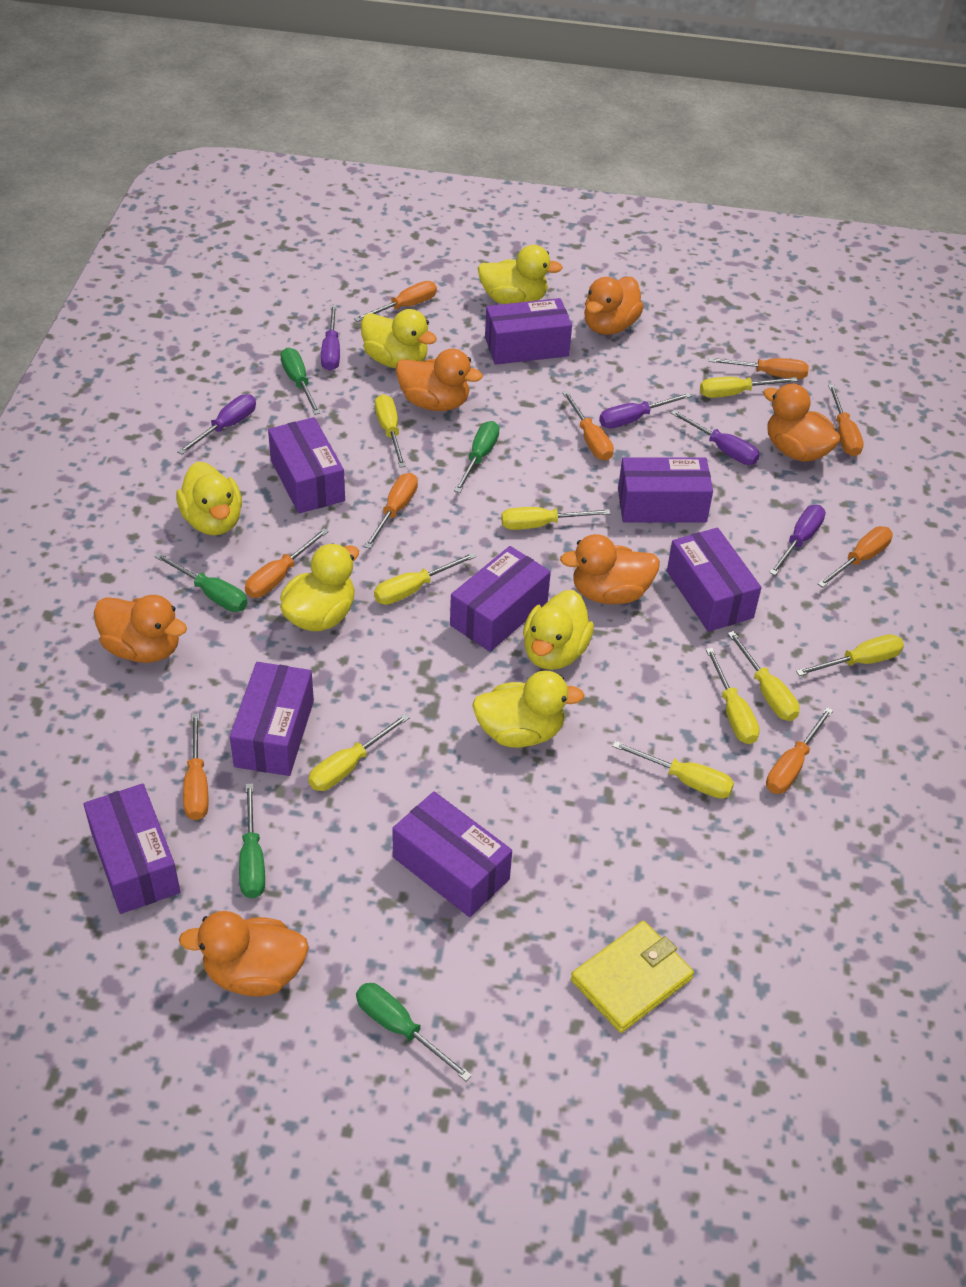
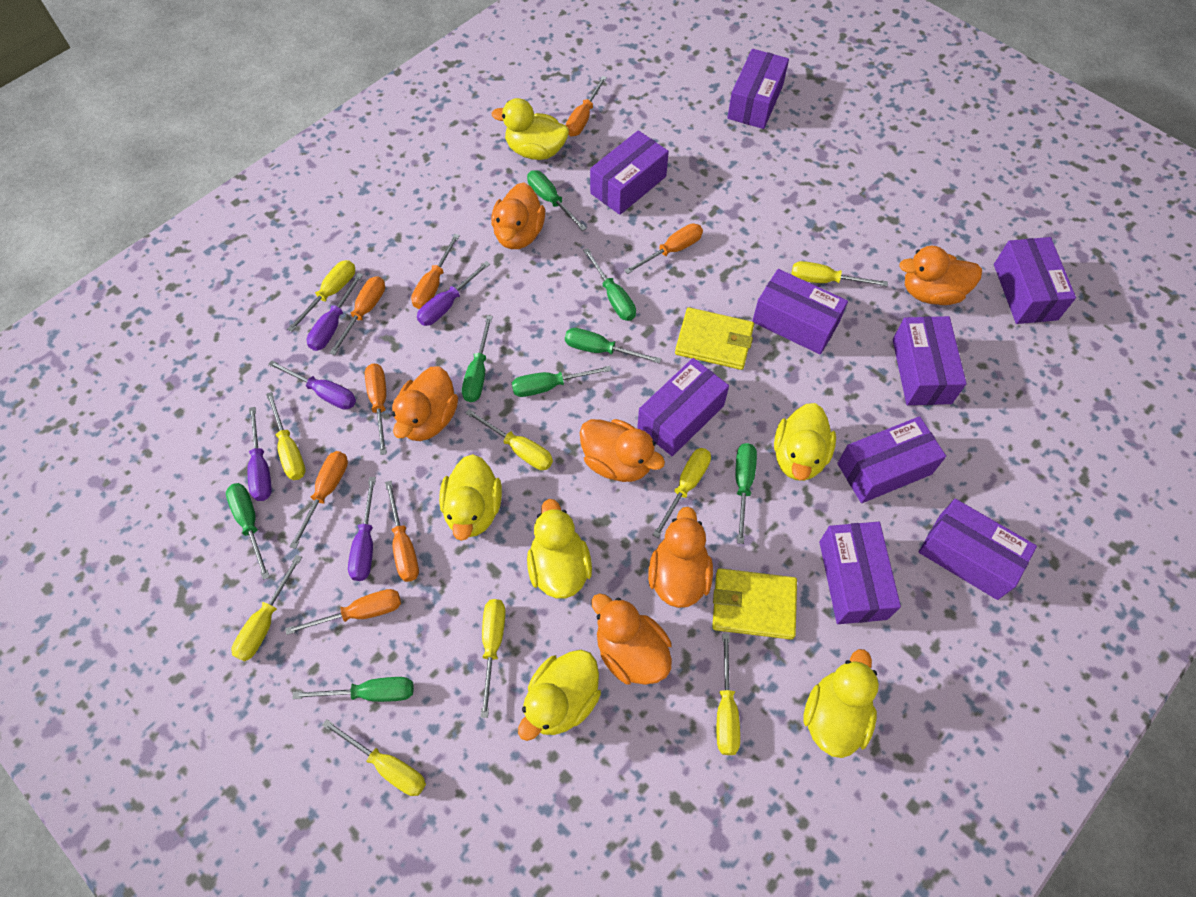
green screwdriver: 5 -> 8
orange screwdriver: 9 -> 8
purple box: 8 -> 9
yellow wallet: 1 -> 2

